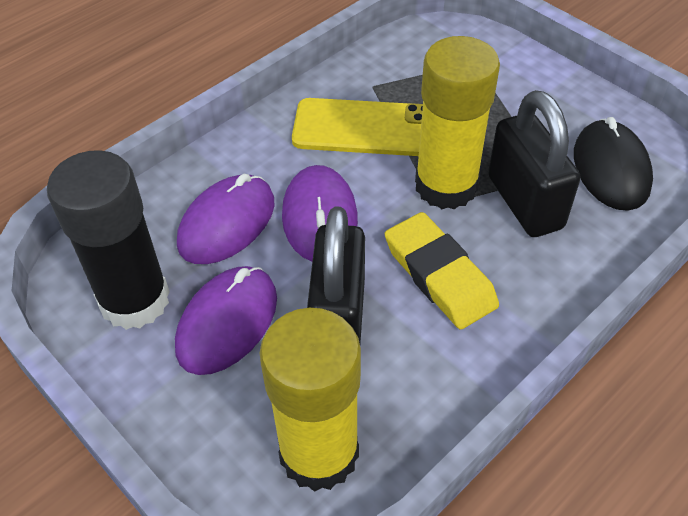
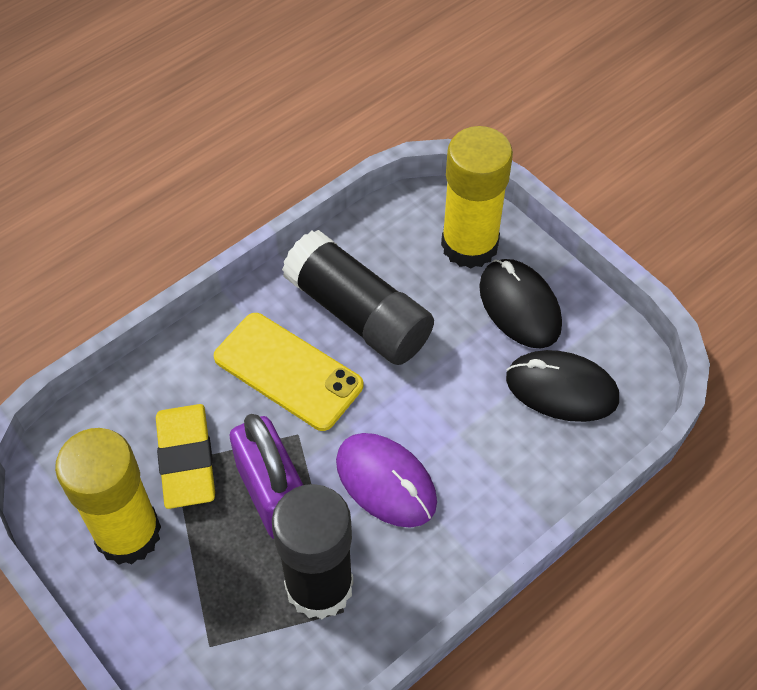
black glue stick: 1 -> 2
black mouse: 1 -> 2
black padlock: 2 -> 0
purple mouse: 3 -> 1
purple padlock: 0 -> 1

